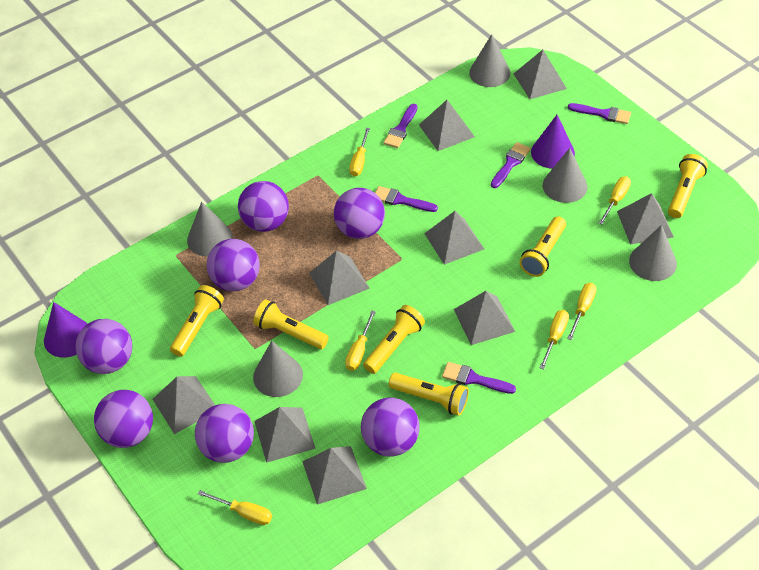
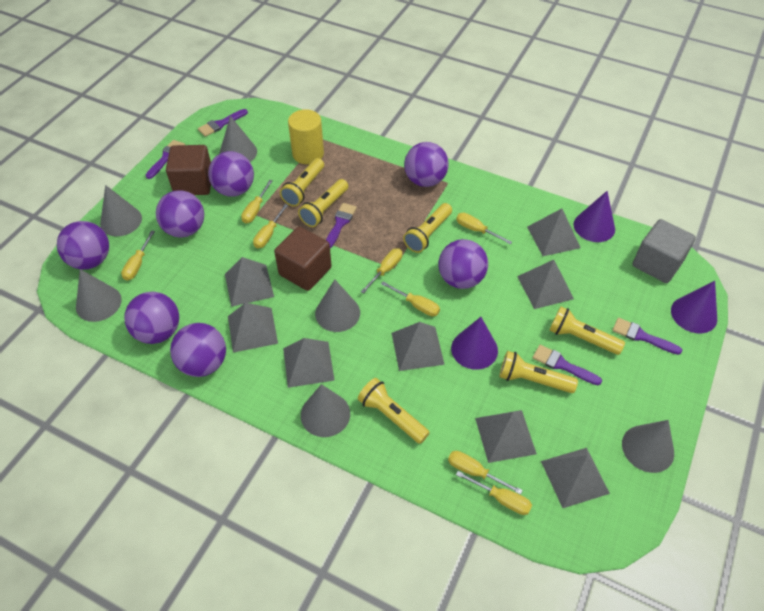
brown cube: 0 -> 2
grey cone: 5 -> 6
grey cube: 0 -> 1
grey pyramid: 9 -> 8
purple cone: 2 -> 3
yellow cylinder: 0 -> 1
yellow screwdriver: 6 -> 8

